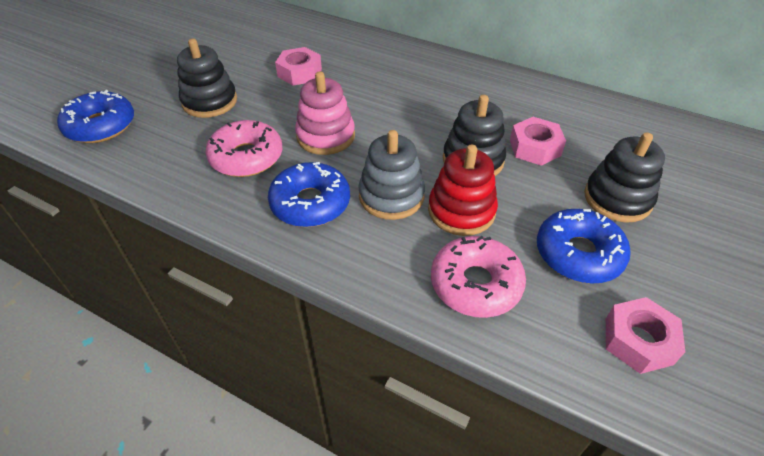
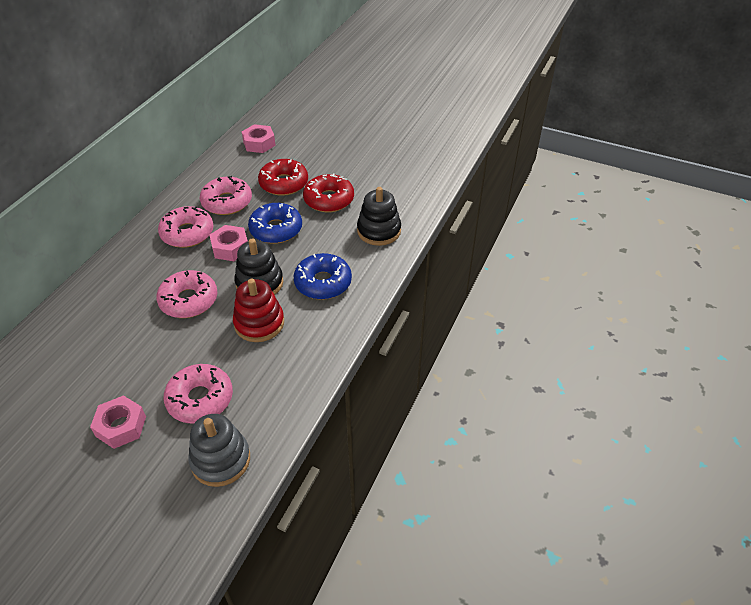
black stacking toy: 3 -> 2
blue donut: 3 -> 2
pink donut: 2 -> 4
pink stacking toy: 1 -> 0
red donut: 0 -> 2

